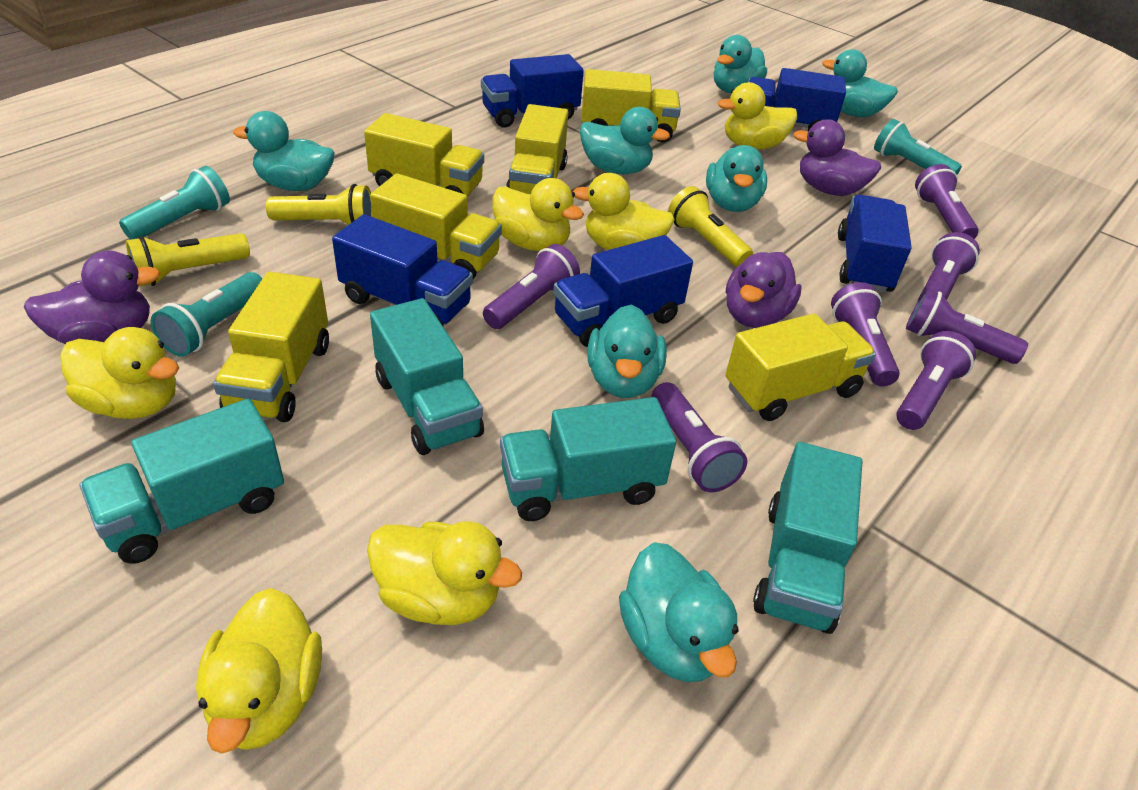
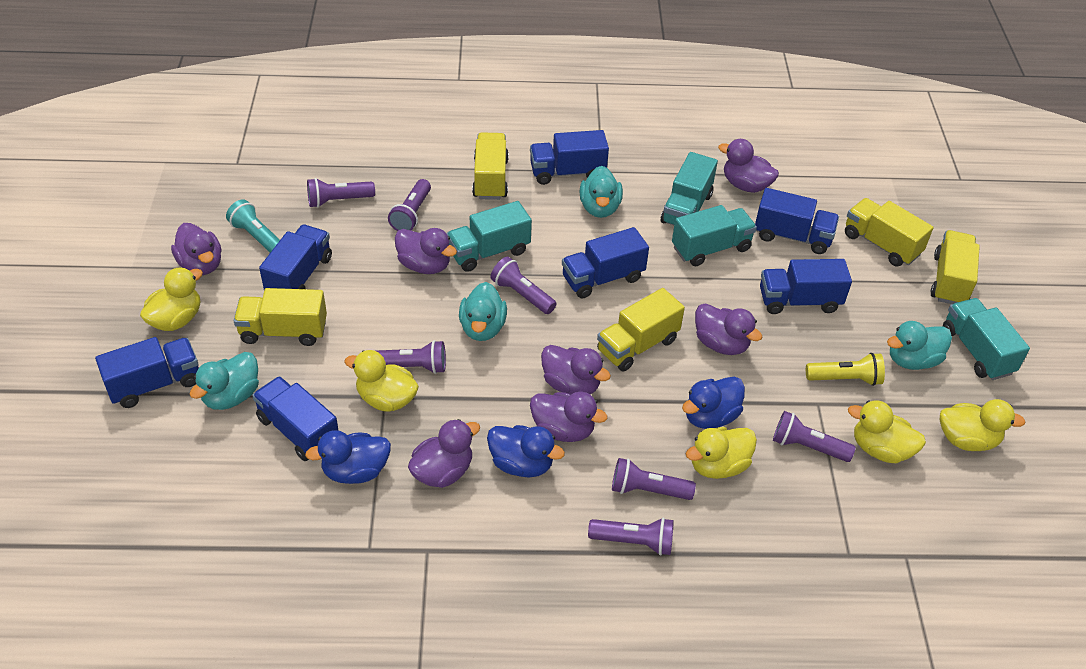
blue duck: 0 -> 3
blue truck: 5 -> 7
purple duck: 3 -> 7
turquoise duck: 7 -> 4
turquoise flashlight: 3 -> 1
yellow duck: 6 -> 5
yellow flashlight: 3 -> 1
yellow truck: 6 -> 5

